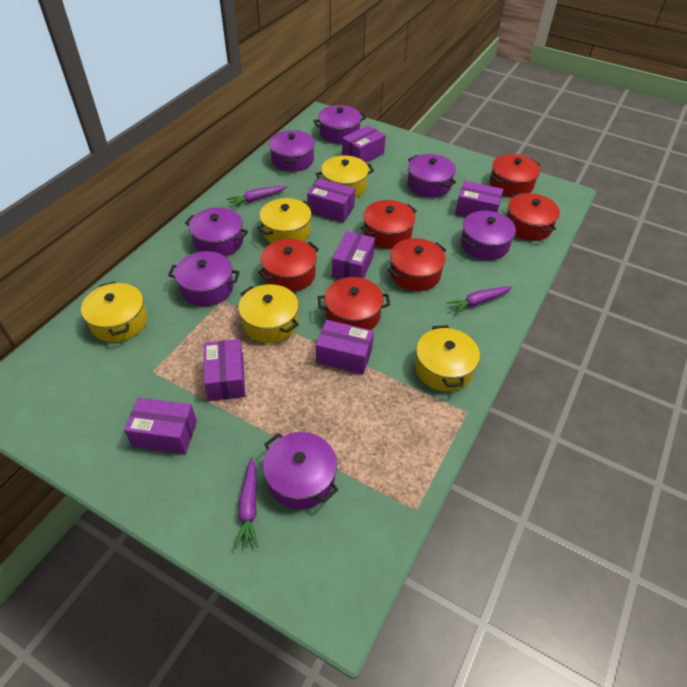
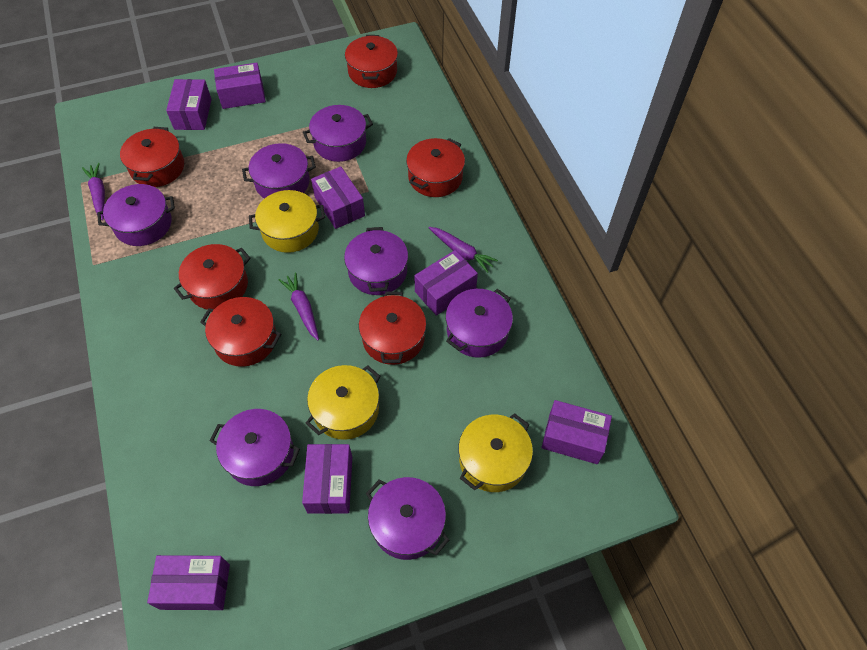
yellow pot: 5 -> 3

